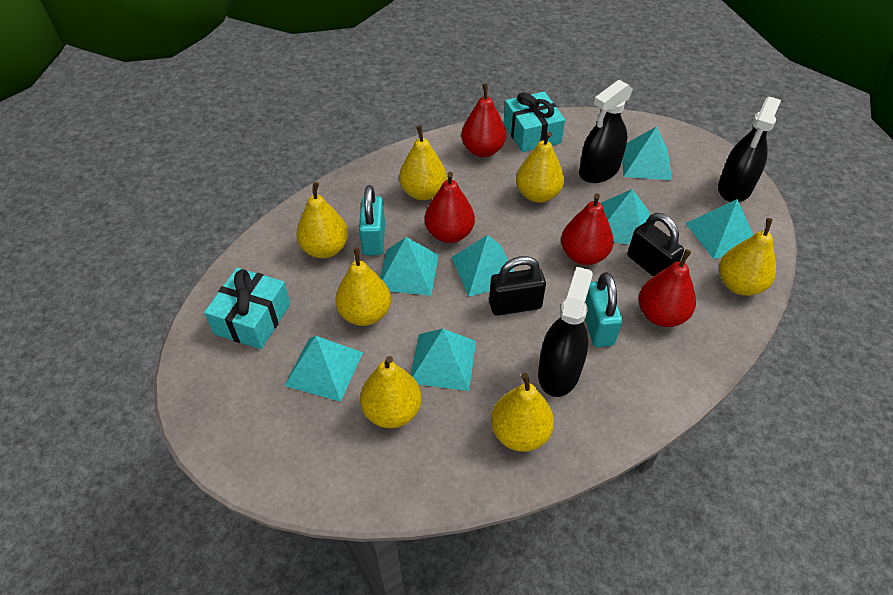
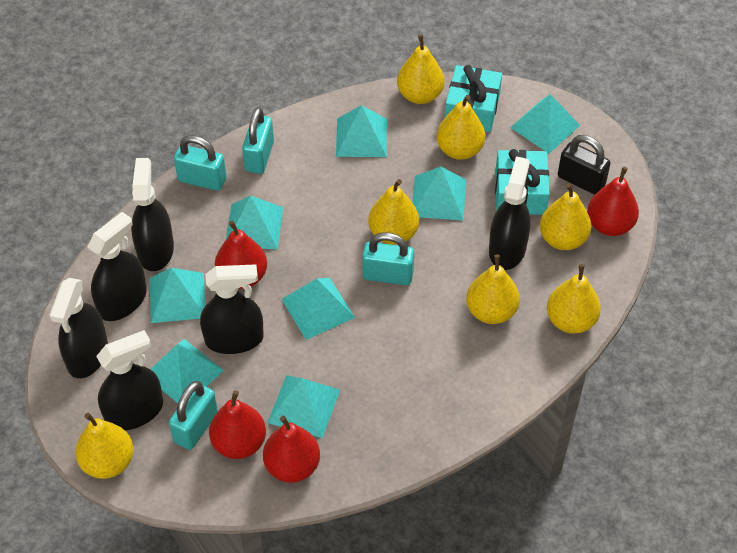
black padlock: 2 -> 1
black spray bottle: 3 -> 6
turquoise padlock: 2 -> 4
turquoise pyramid: 7 -> 8

